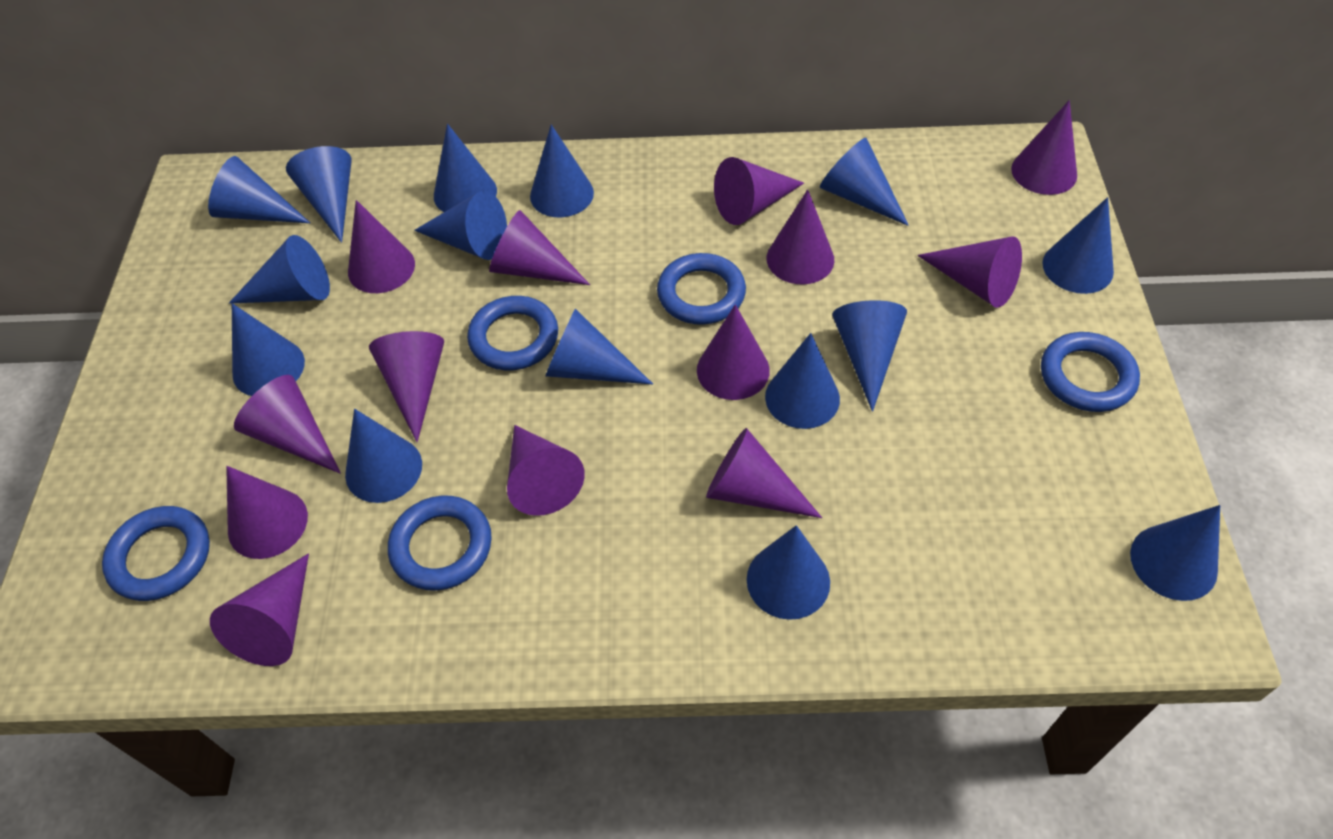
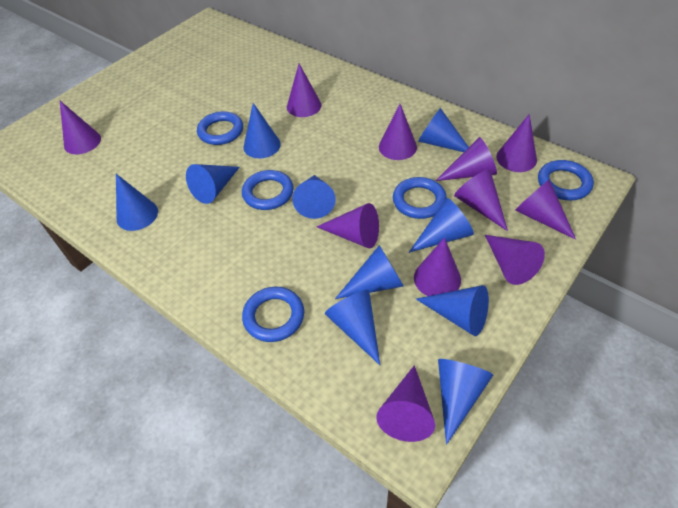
blue cone: 15 -> 10
purple cone: 13 -> 11

